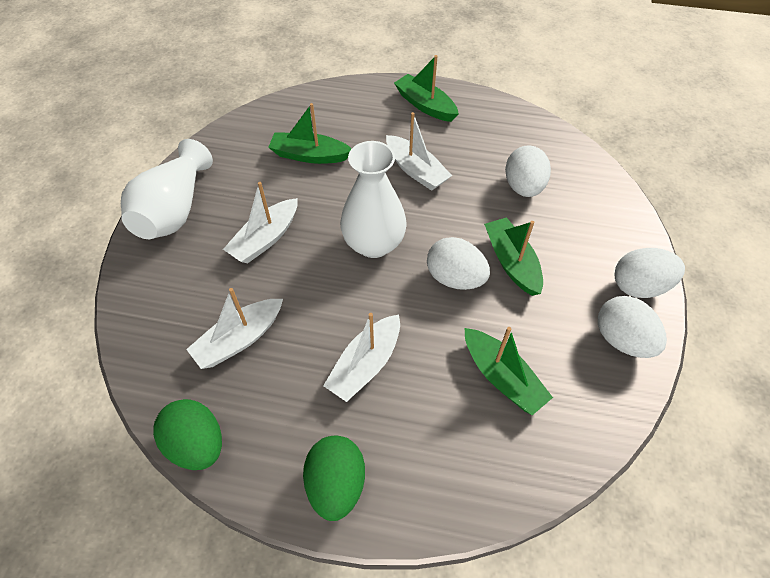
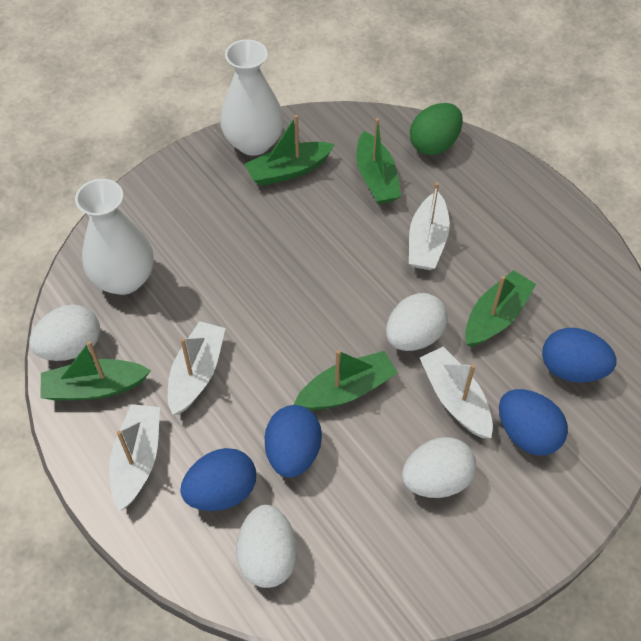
blue egg: 0 -> 4
green boat: 4 -> 5
green egg: 2 -> 1

